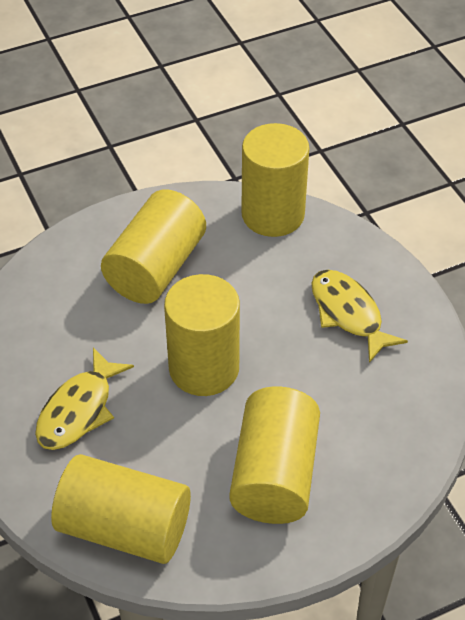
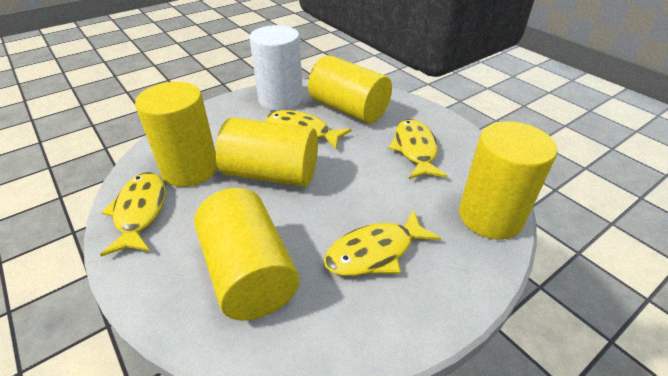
white cylinder: 0 -> 1
yellow fish: 2 -> 4

